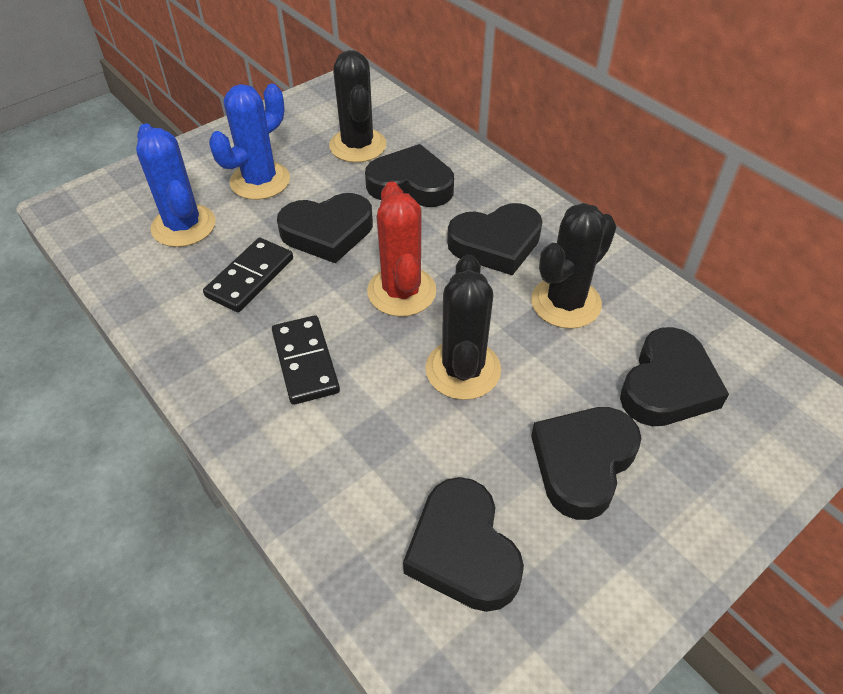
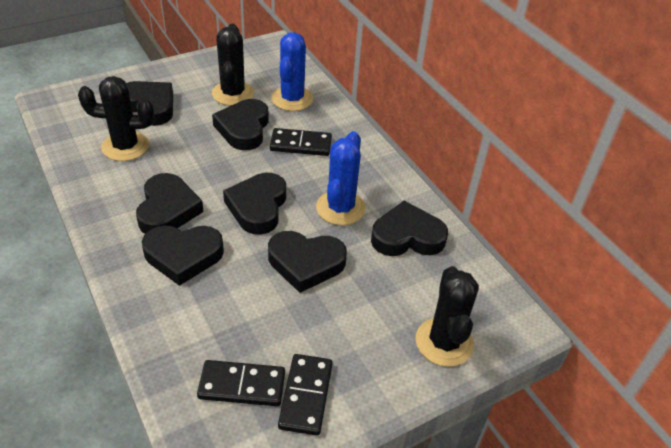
black domino: 2 -> 3
black heart: 6 -> 7
red cactus: 1 -> 0

